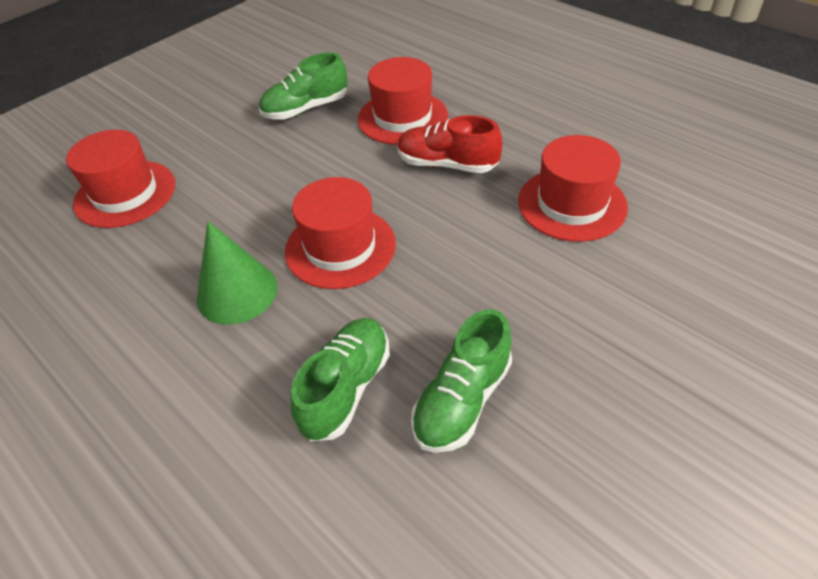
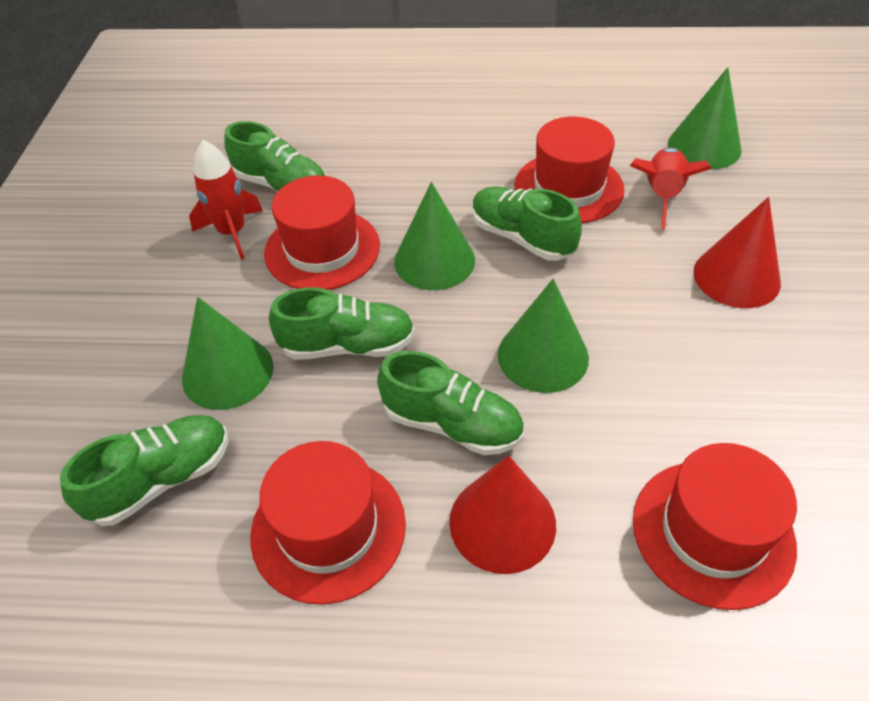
green cone: 1 -> 4
green shoe: 3 -> 5
red cone: 0 -> 2
red rocket: 0 -> 2
red shoe: 1 -> 0

